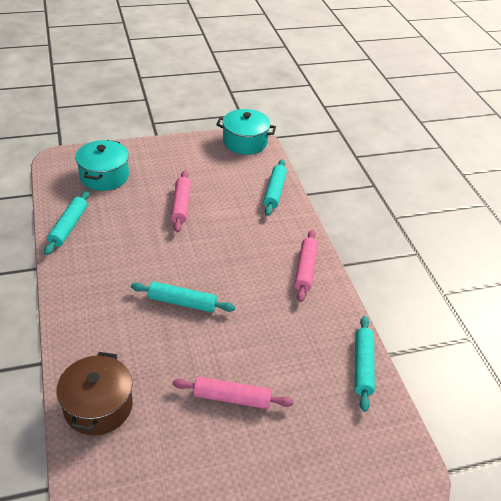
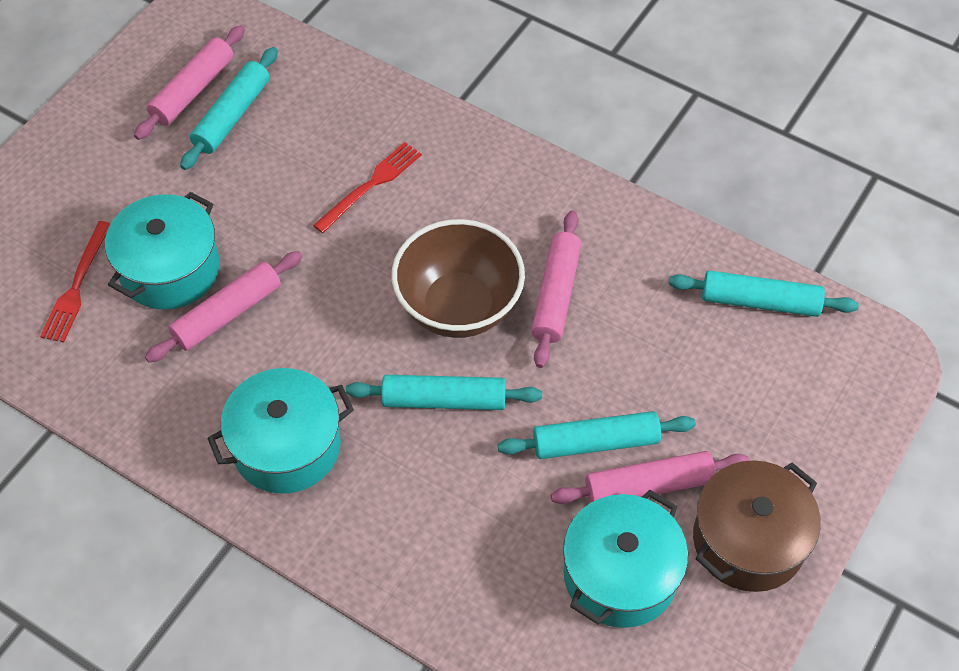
brown bowl: 0 -> 1
pink rolling pin: 3 -> 4
red fork: 0 -> 2
turquoise pot: 2 -> 3

